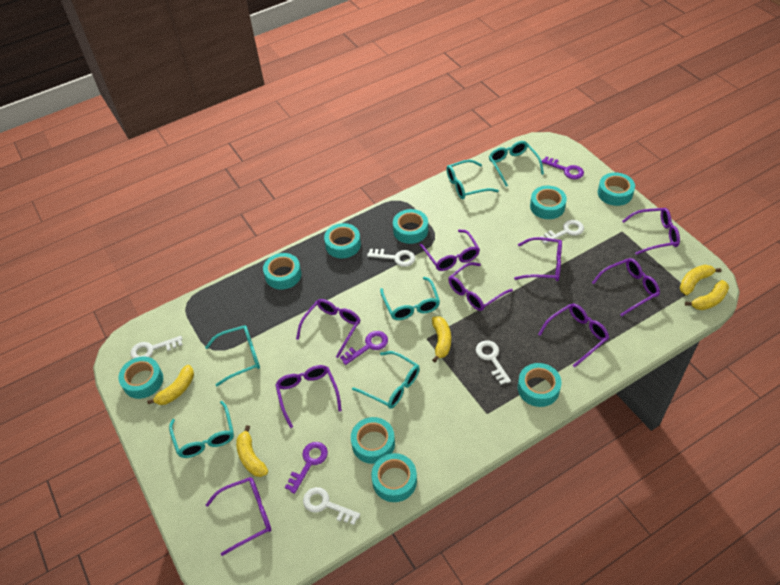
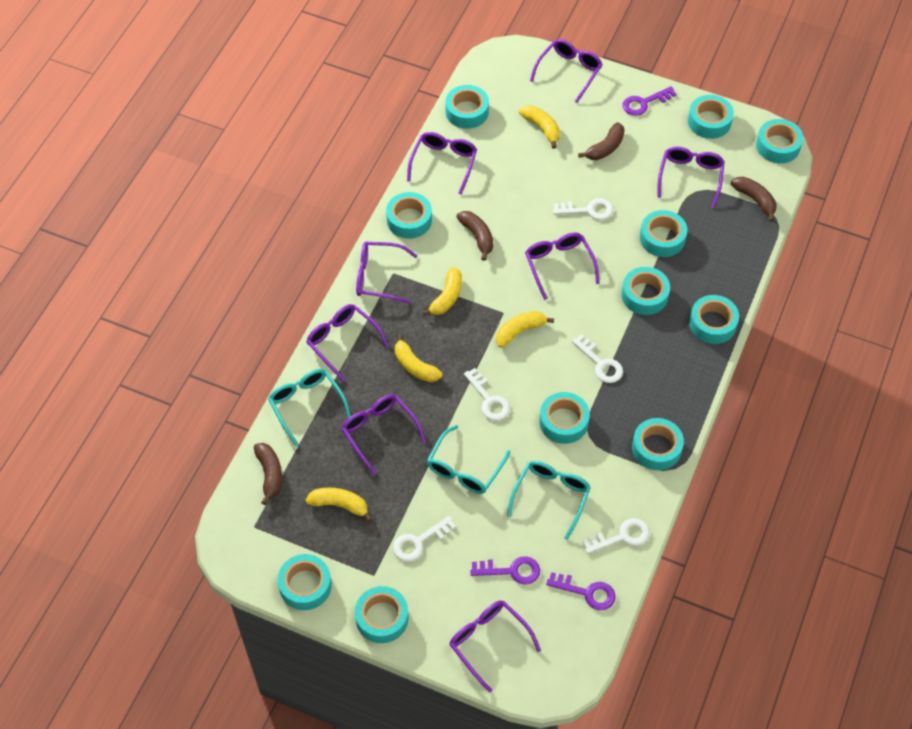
brown banana: 0 -> 4
purple glasses: 9 -> 8
turquoise glasses: 6 -> 3
turquoise tape: 9 -> 11

